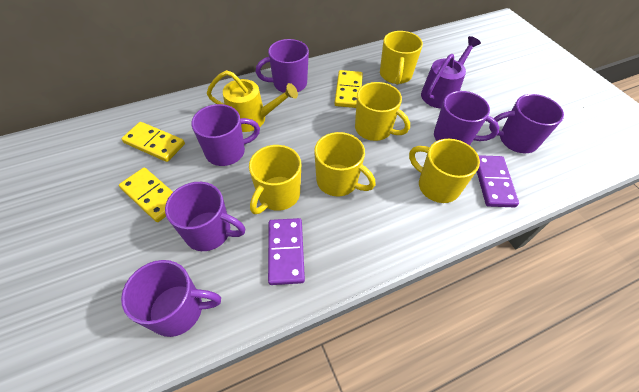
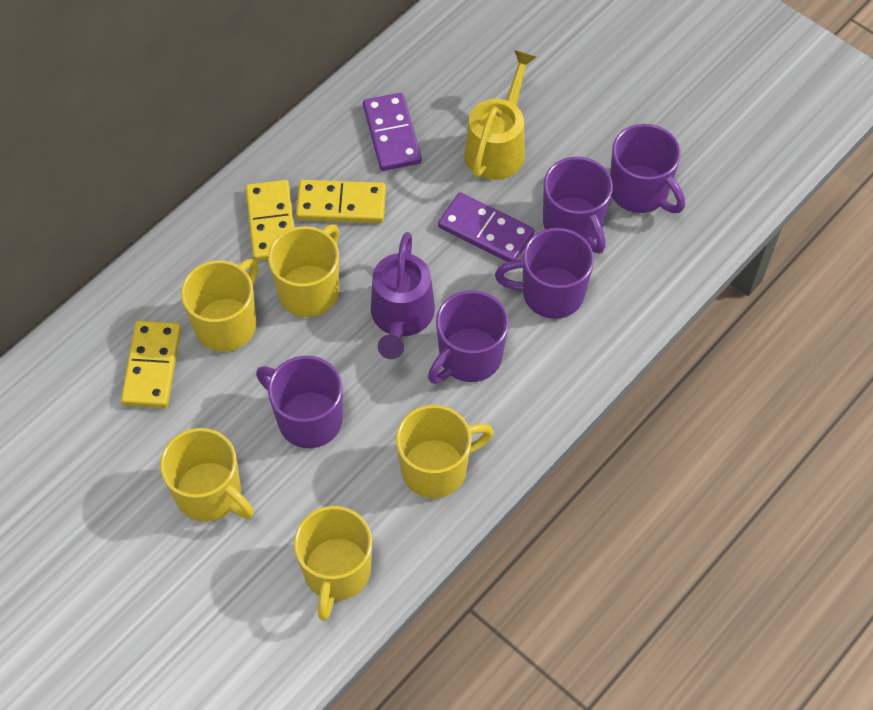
purple mug: 6 -> 5

